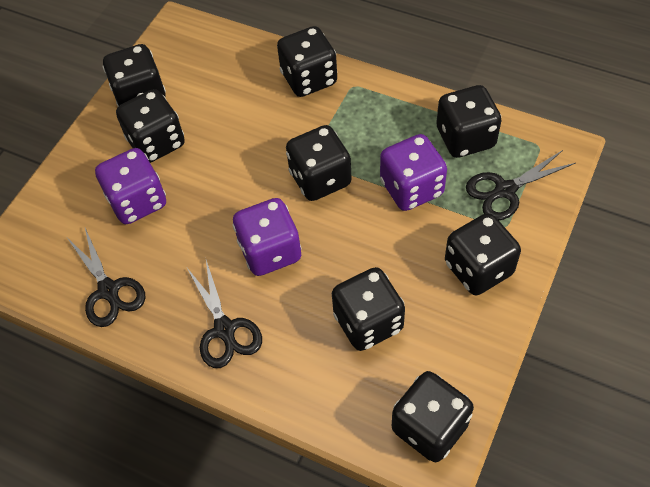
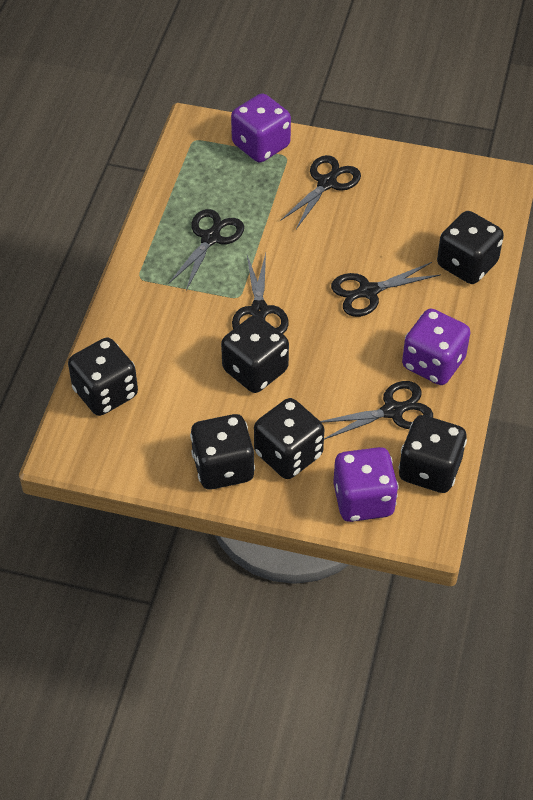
black dice: 8 -> 6
black scissors: 3 -> 5

